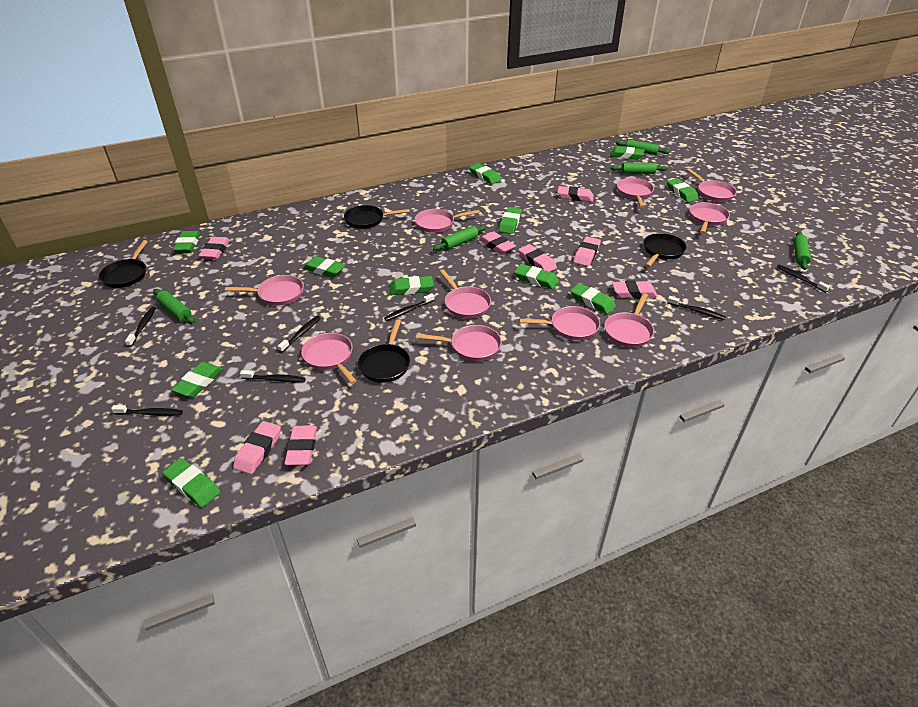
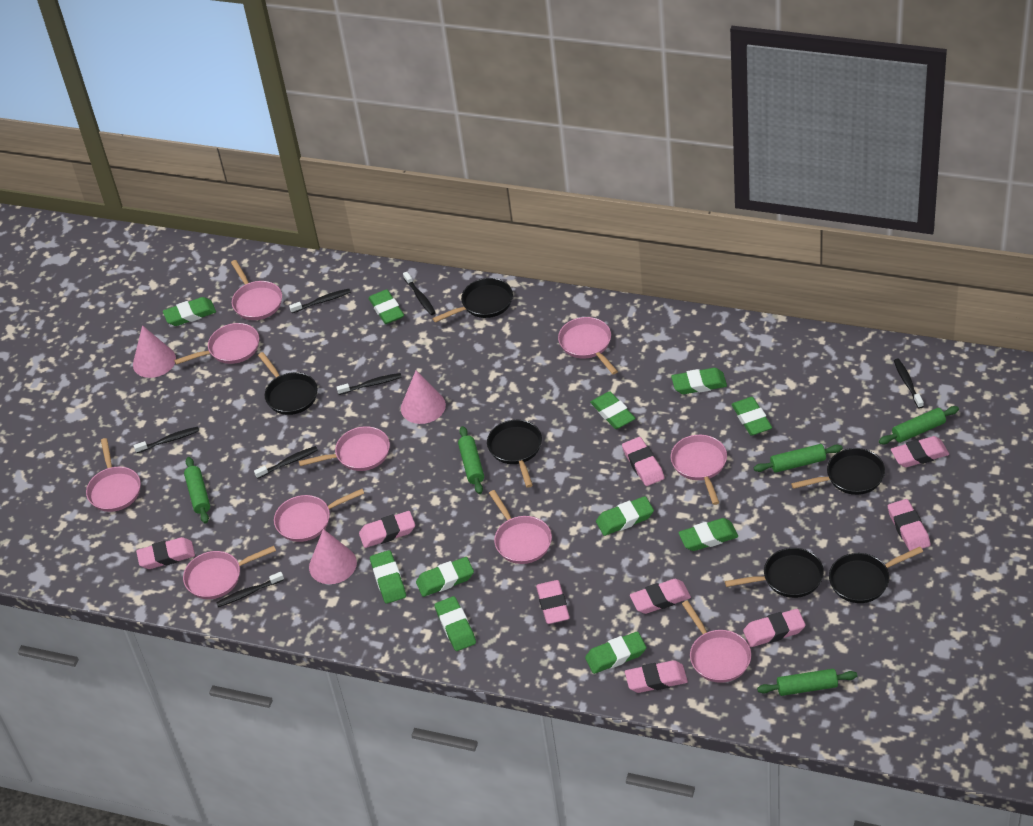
black pan: 4 -> 6
pink cone: 0 -> 3
pink eraser: 8 -> 9

